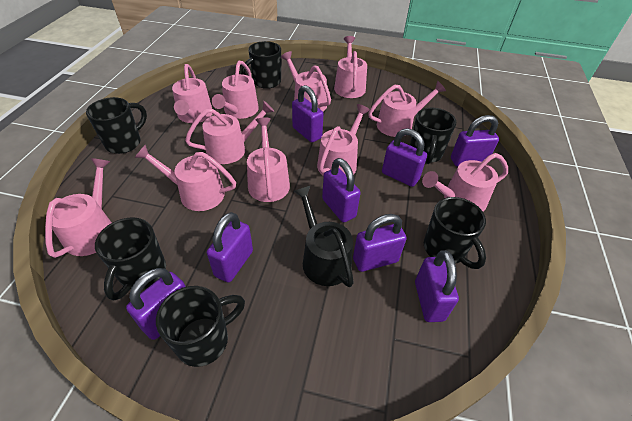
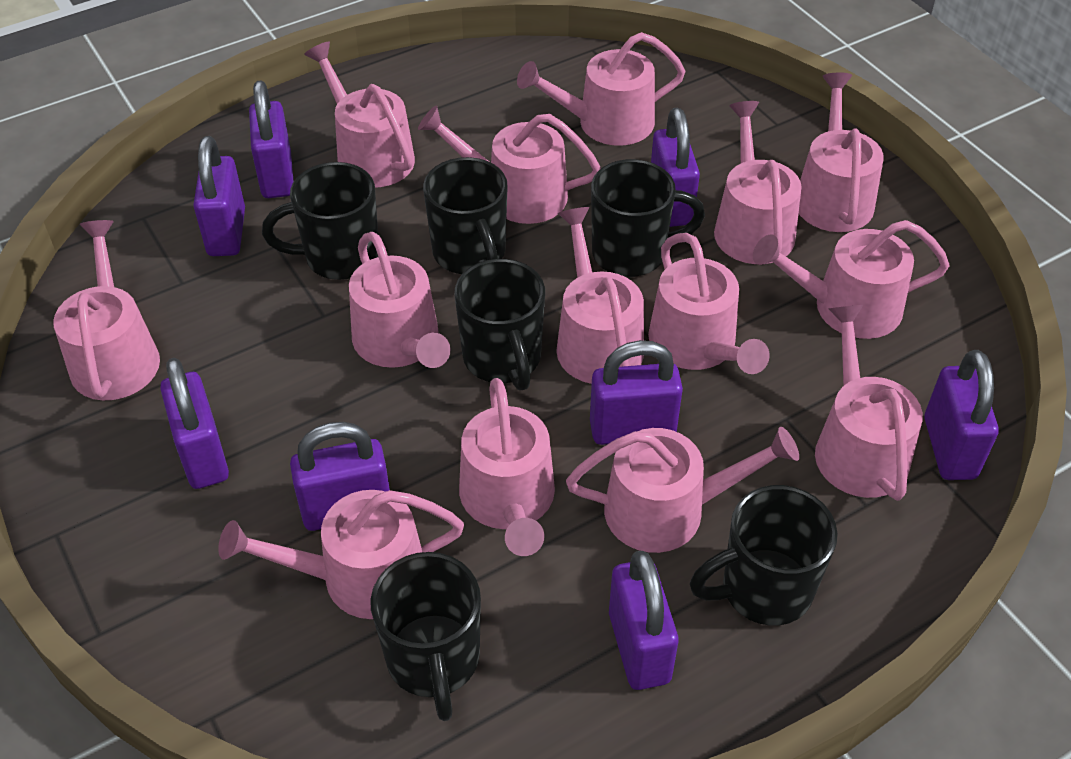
black watering can: 1 -> 0
pink watering can: 11 -> 14

